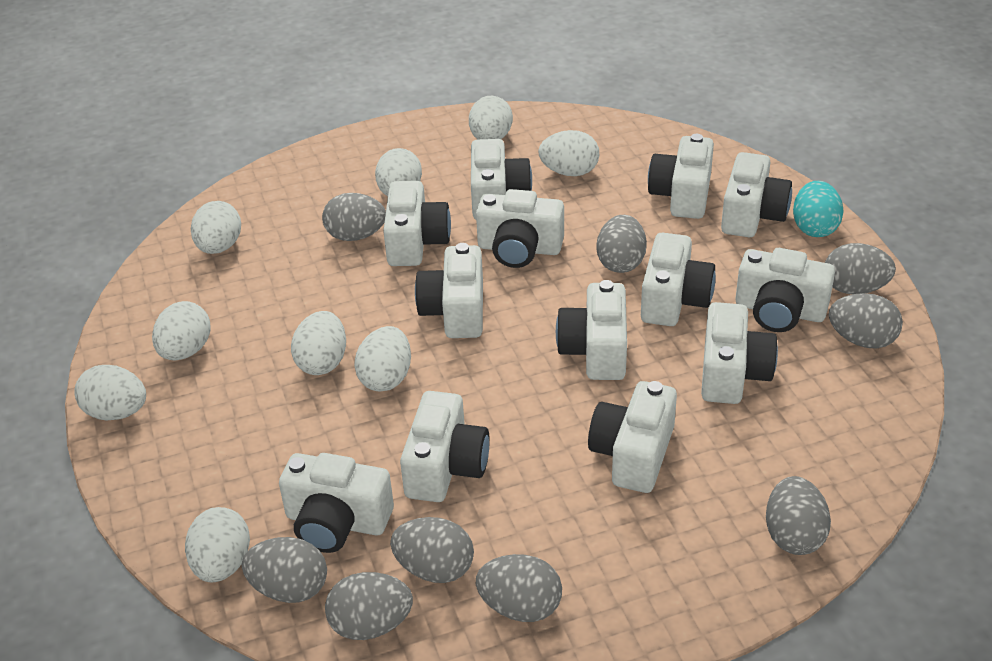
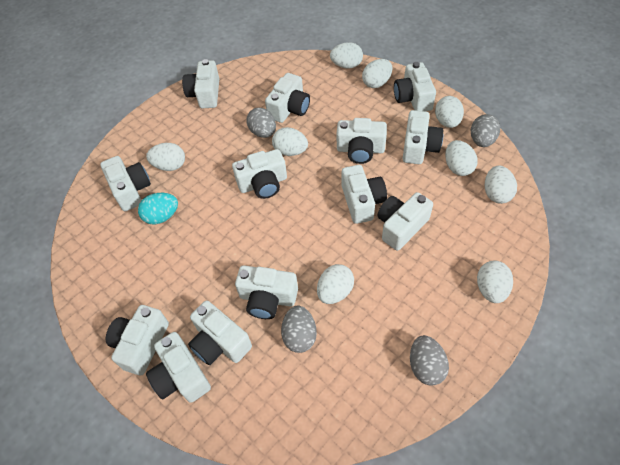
grey egg: 9 -> 4

